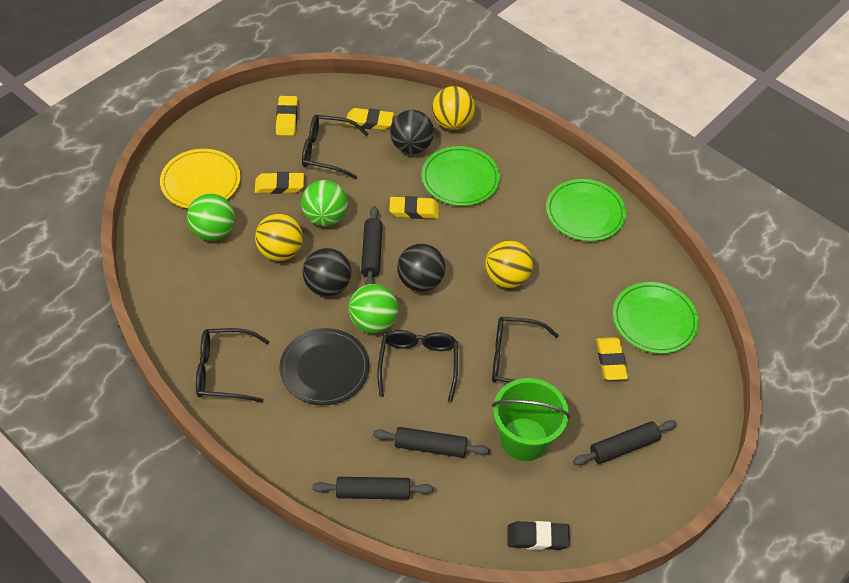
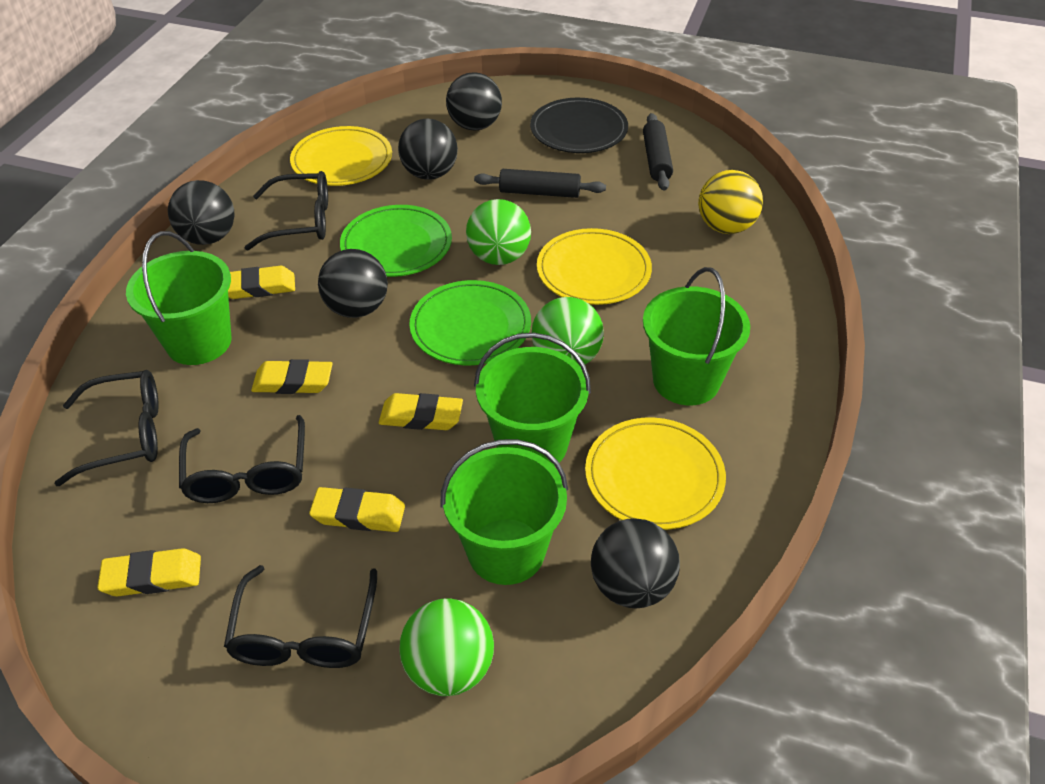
black ball: 3 -> 5
black eraser: 1 -> 0
black rolling pin: 4 -> 2
green bucket: 1 -> 4
green plate: 3 -> 2
yellow ball: 3 -> 1
yellow plate: 1 -> 3

